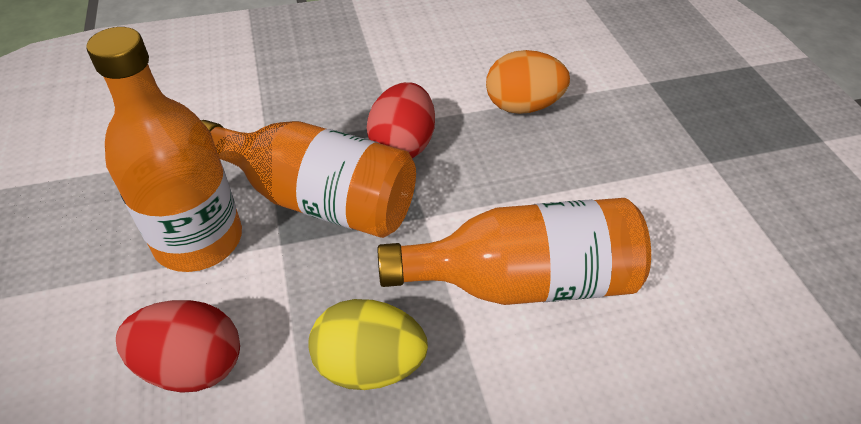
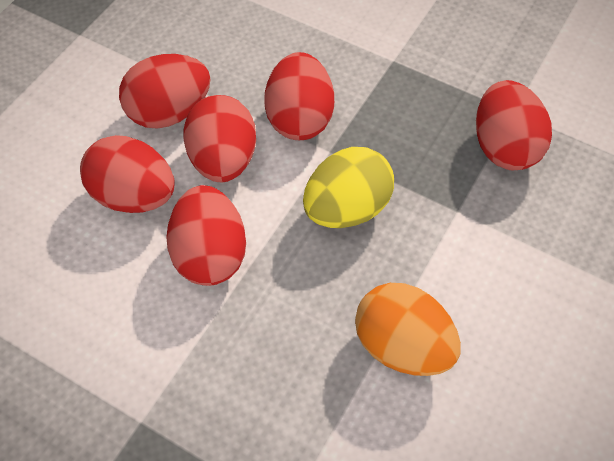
orange bottle: 3 -> 0
red egg: 2 -> 6

